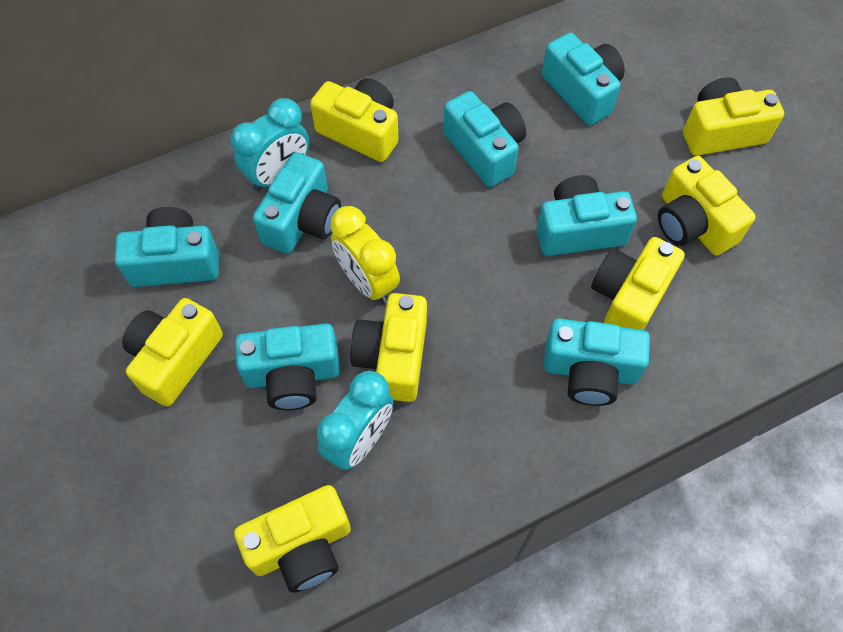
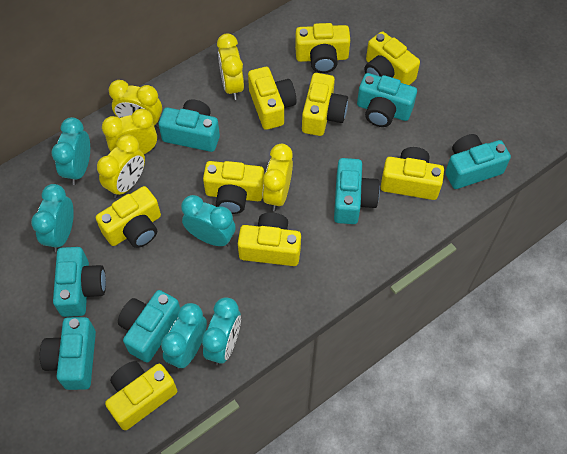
turquoise clock: 2 -> 5
yellow camera: 7 -> 9
yellow clock: 1 -> 5

